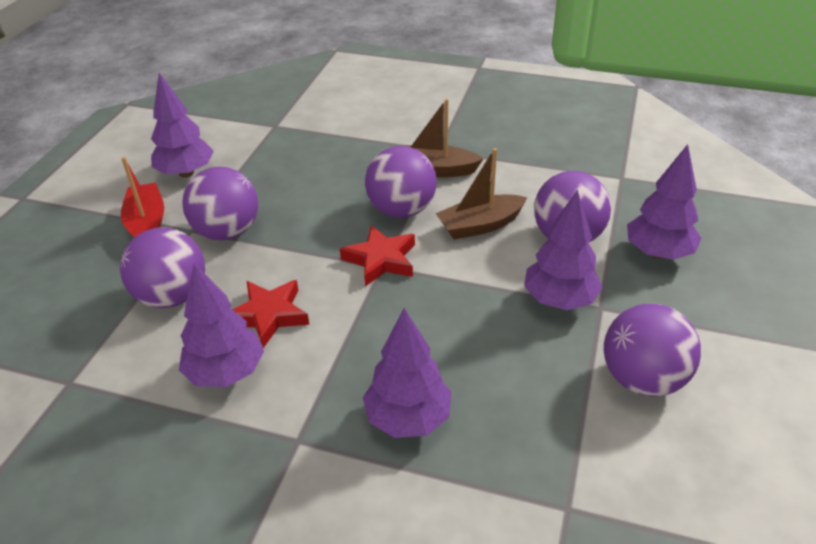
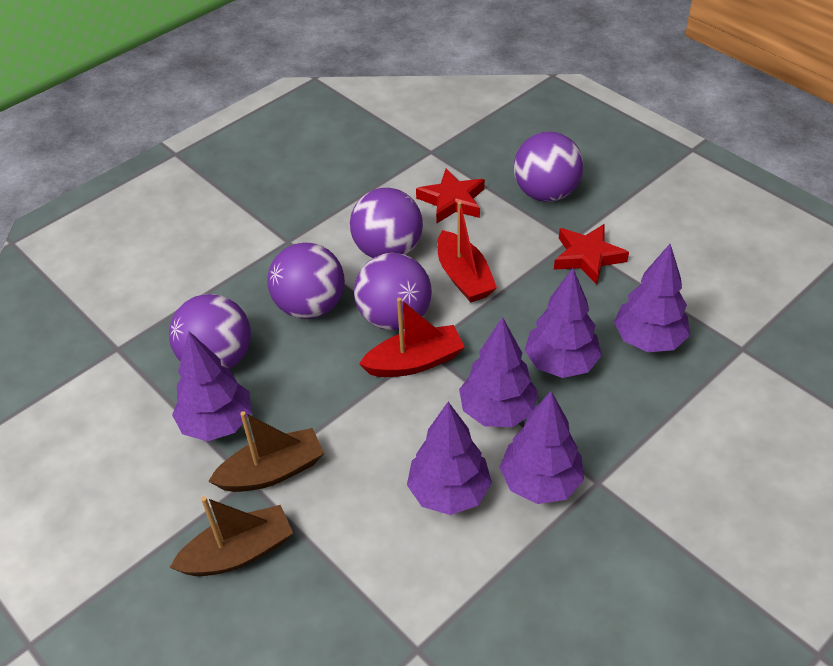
purple tree: 5 -> 6
red boat: 1 -> 2

